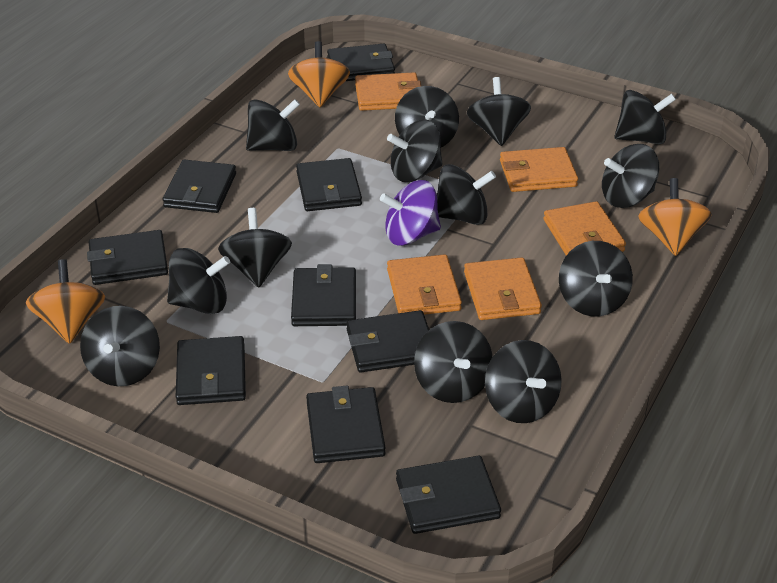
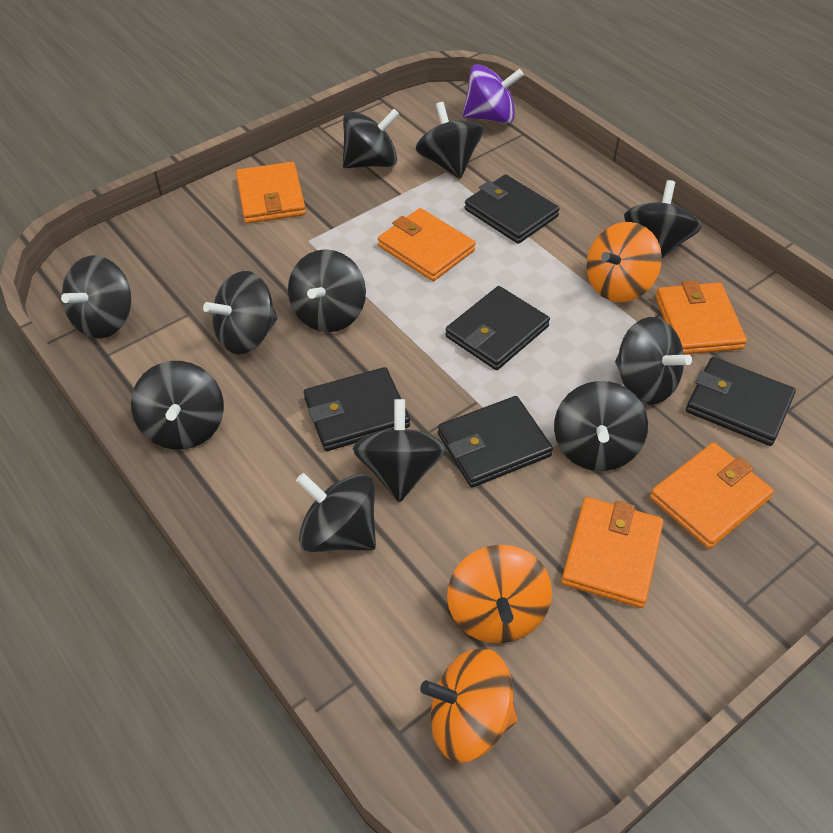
black spinning top: 13 -> 11
black wallet: 9 -> 5

